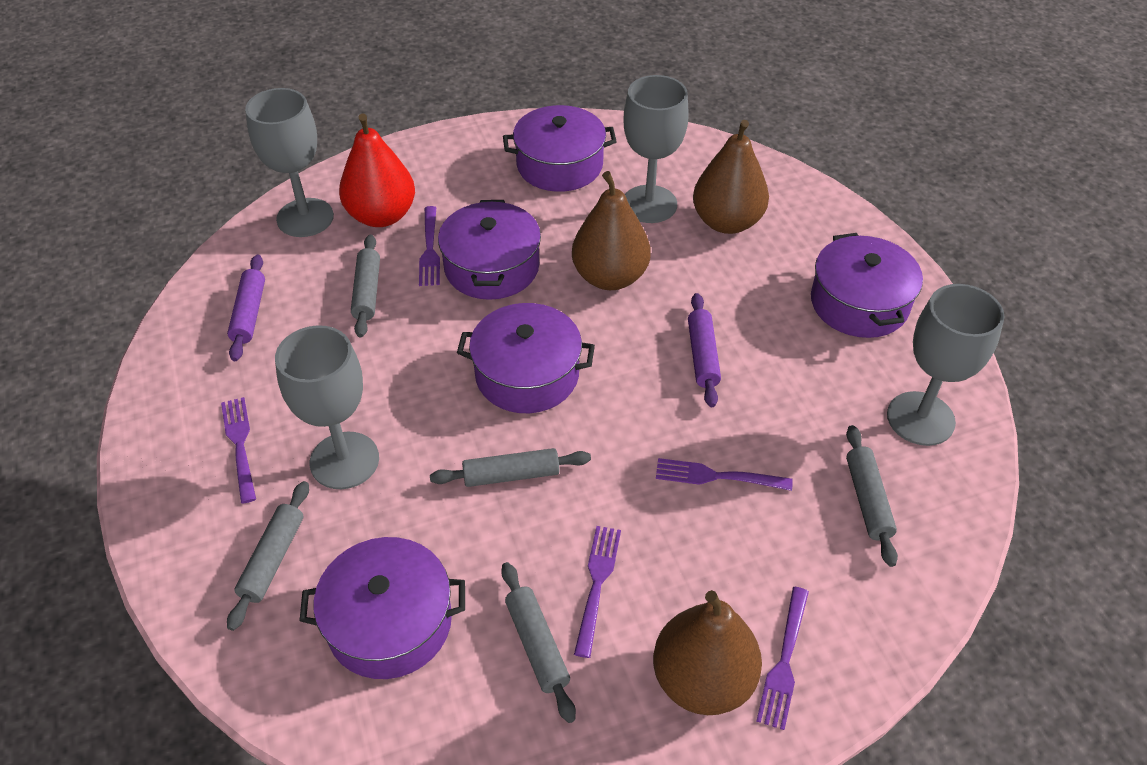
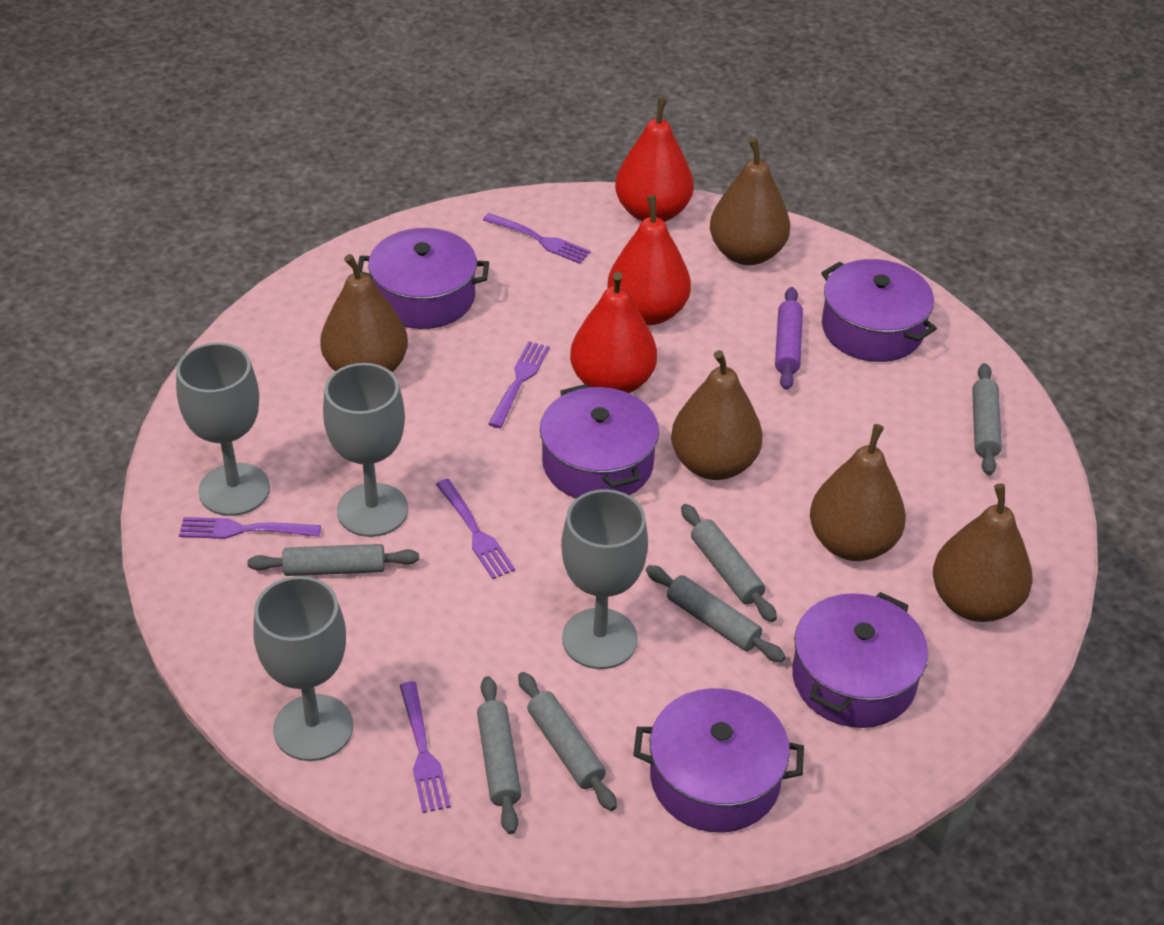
brown pear: 3 -> 5
grey rolling pin: 5 -> 6
purple rolling pin: 2 -> 1
red pear: 1 -> 3

